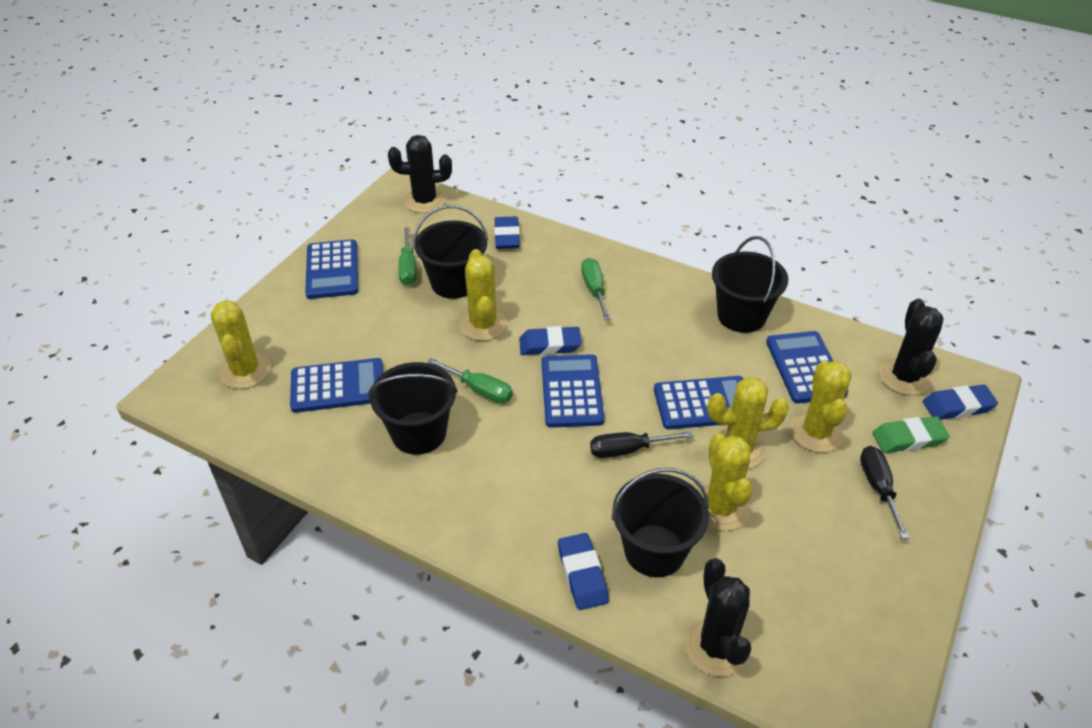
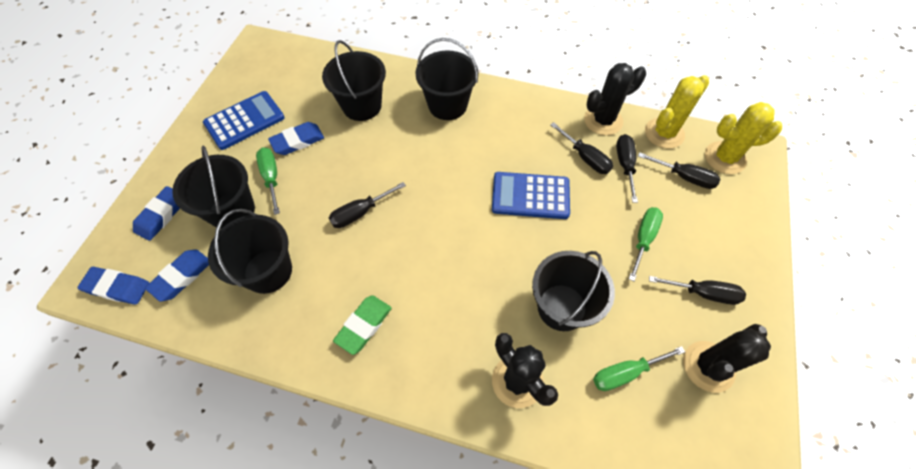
black bucket: 4 -> 5
black screwdriver: 2 -> 5
blue calculator: 5 -> 2
yellow cactus: 5 -> 2

